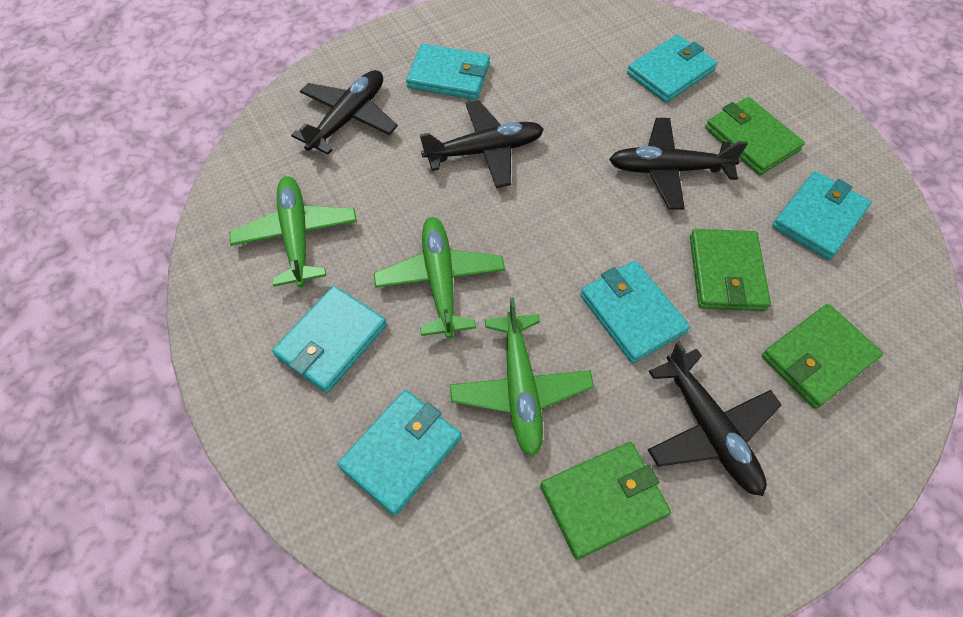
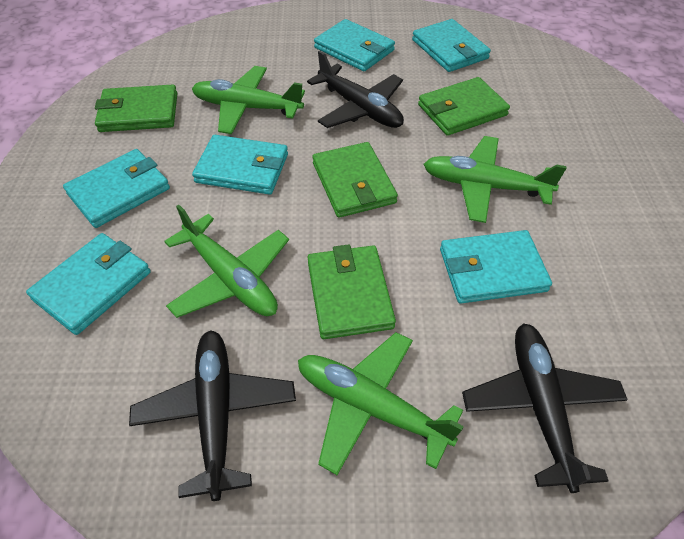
black plane: 4 -> 3
green plane: 3 -> 4

